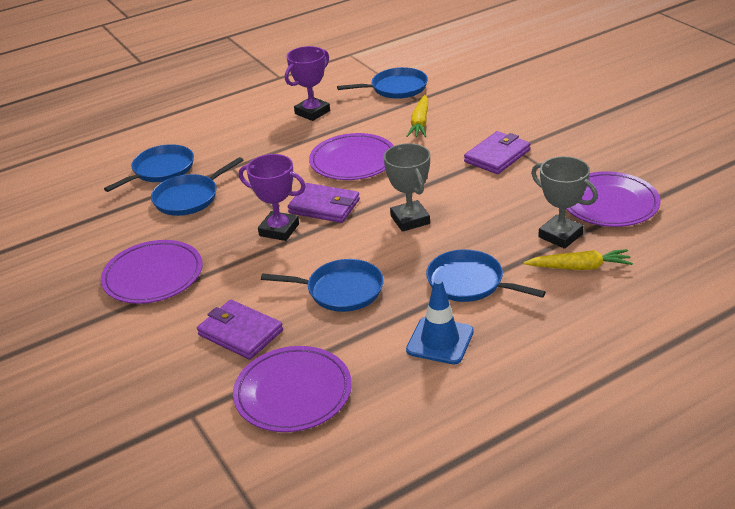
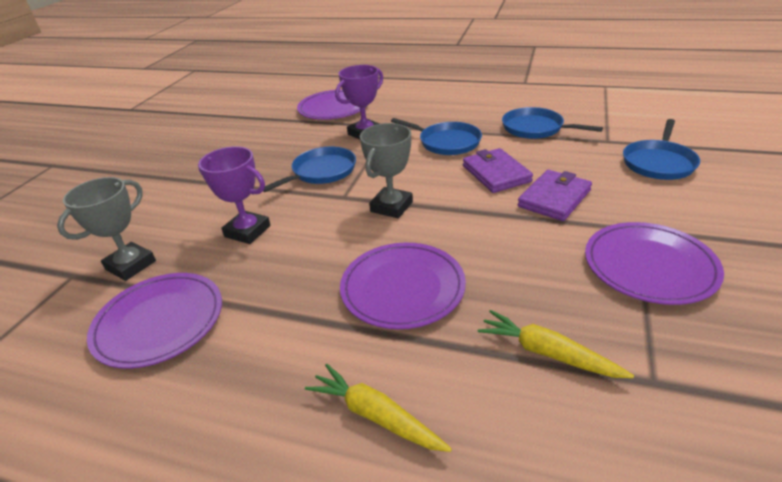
blue pan: 5 -> 4
blue traffic cone: 1 -> 0
purple wallet: 3 -> 2

